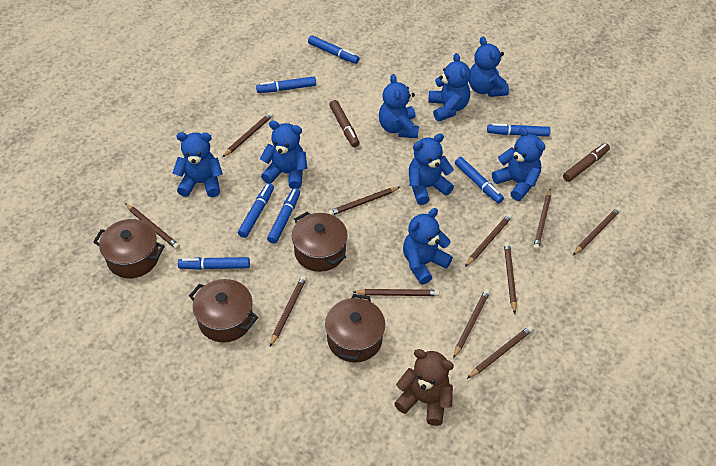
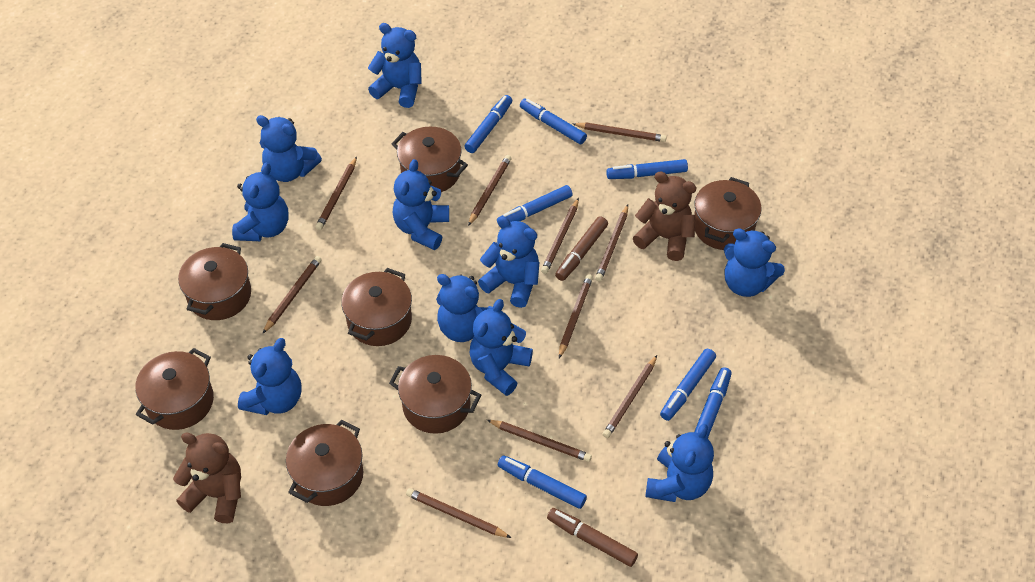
blue teddy bear: 8 -> 10
brown pencil: 11 -> 10
brown pot: 4 -> 7
brown teddy bear: 1 -> 2

